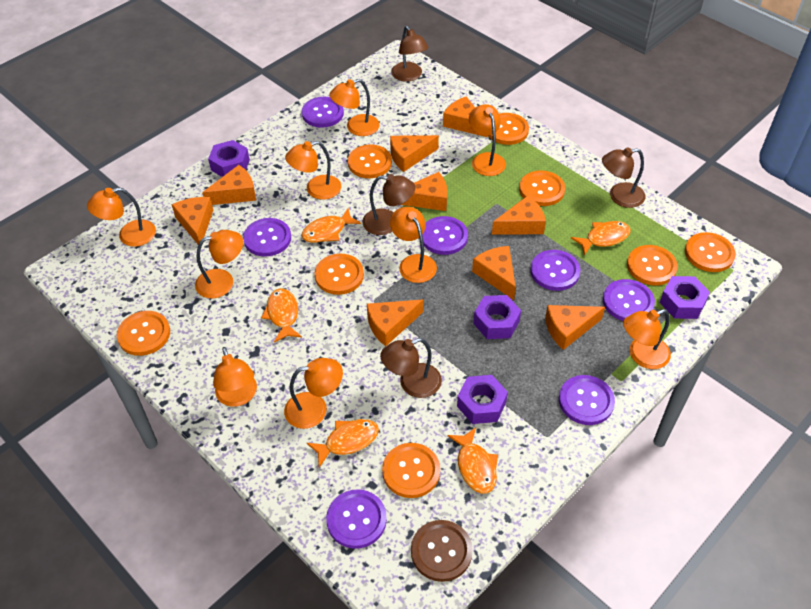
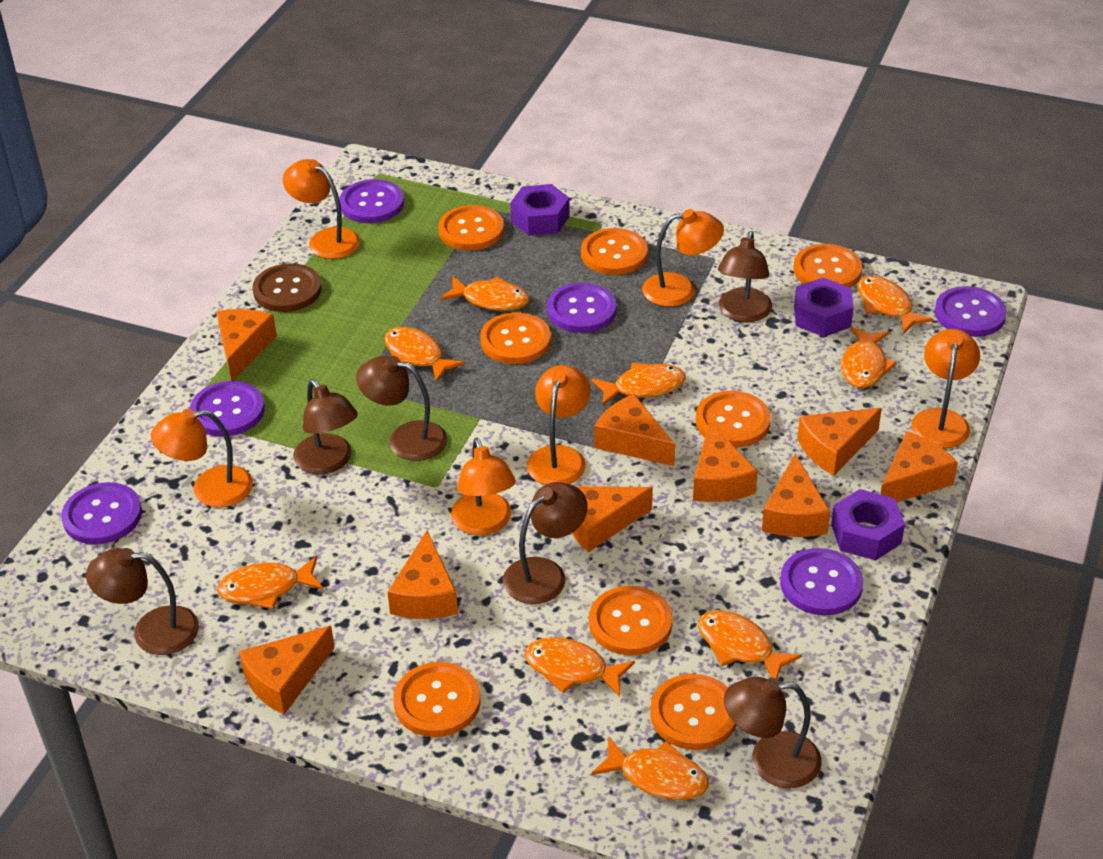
brown lamp: 4 -> 6
orange fish: 5 -> 9
orange lamp: 9 -> 6
purple button: 7 -> 6
purple nut: 4 -> 3

